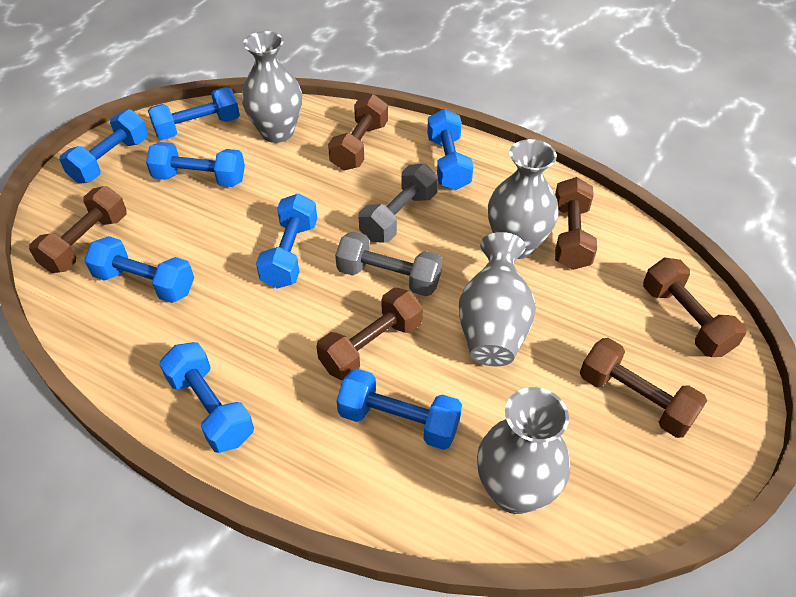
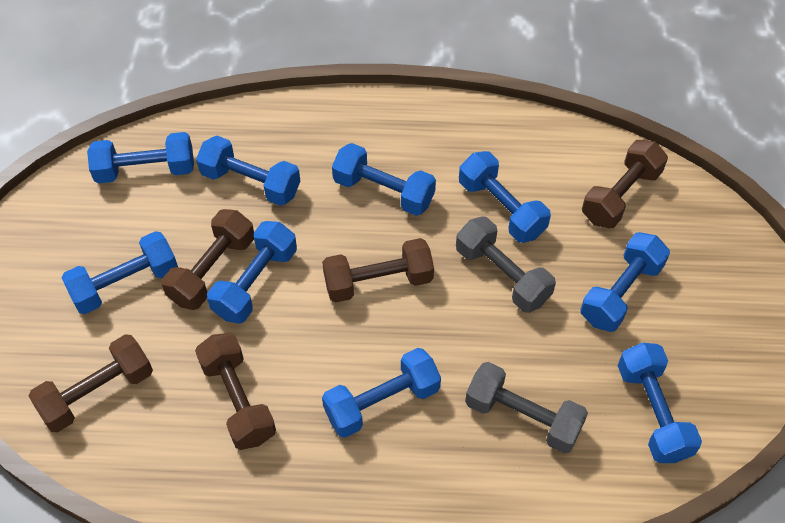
blue dumbbell: 8 -> 9
brown dumbbell: 6 -> 5
grey vase: 4 -> 0

